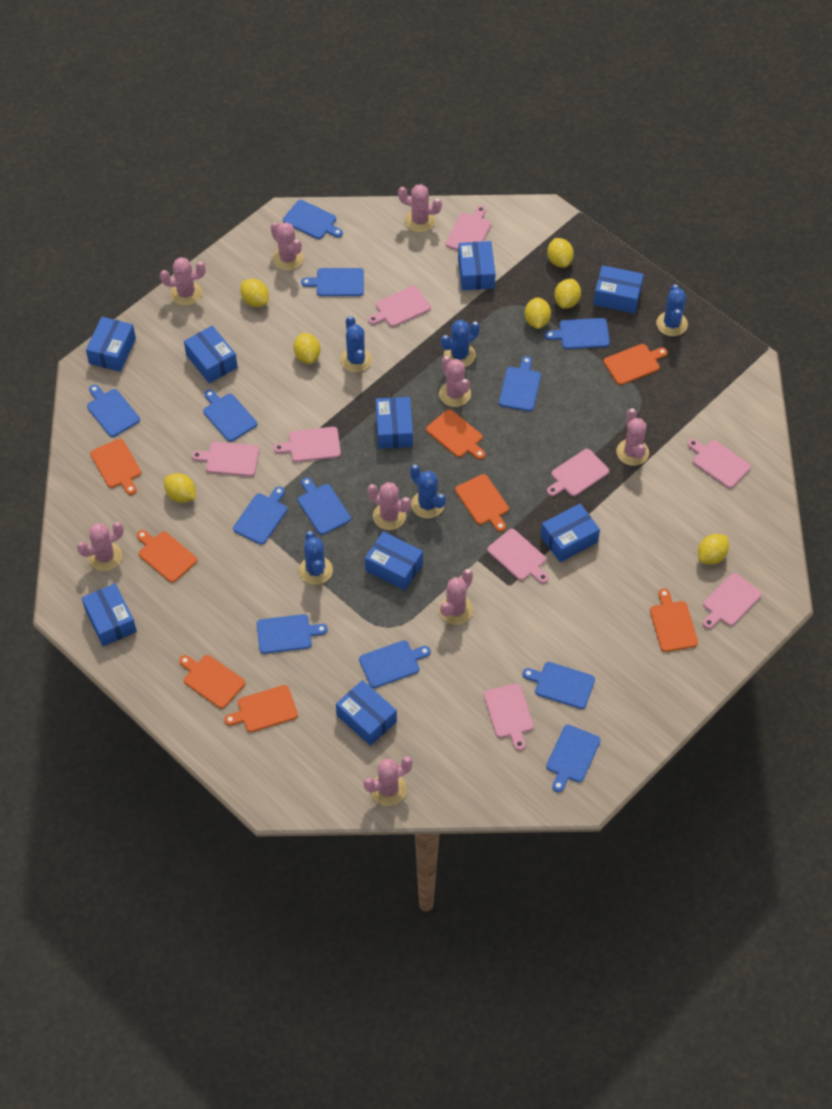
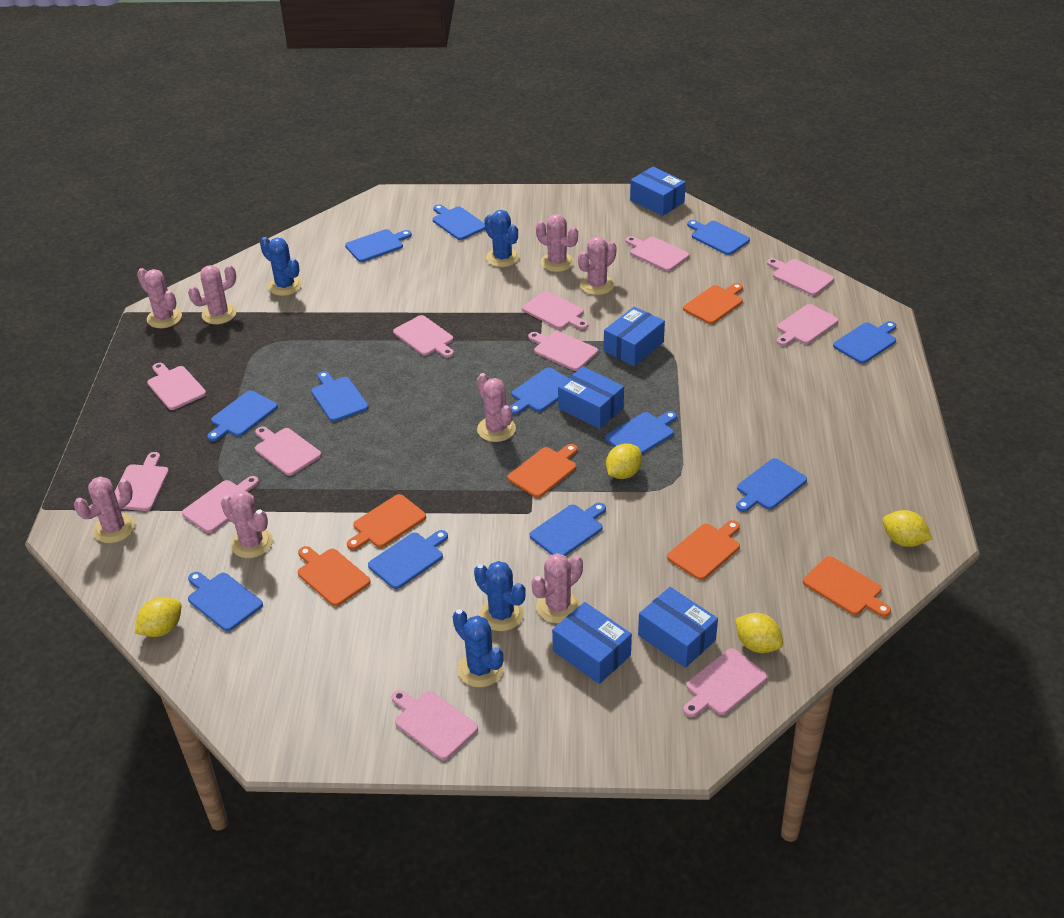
blue box: 9 -> 5
blue cactus: 5 -> 4
orange cutting board: 8 -> 6
pink cactus: 9 -> 8
pink cutting board: 9 -> 12
yellow lemon: 7 -> 4

